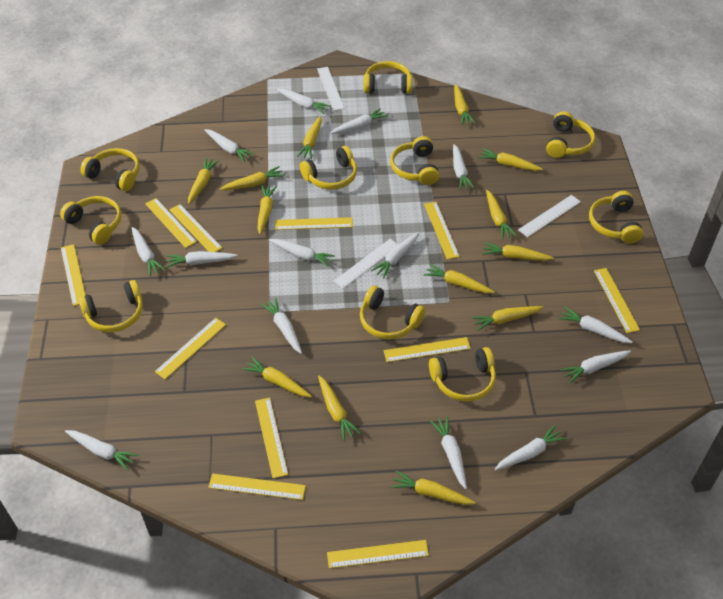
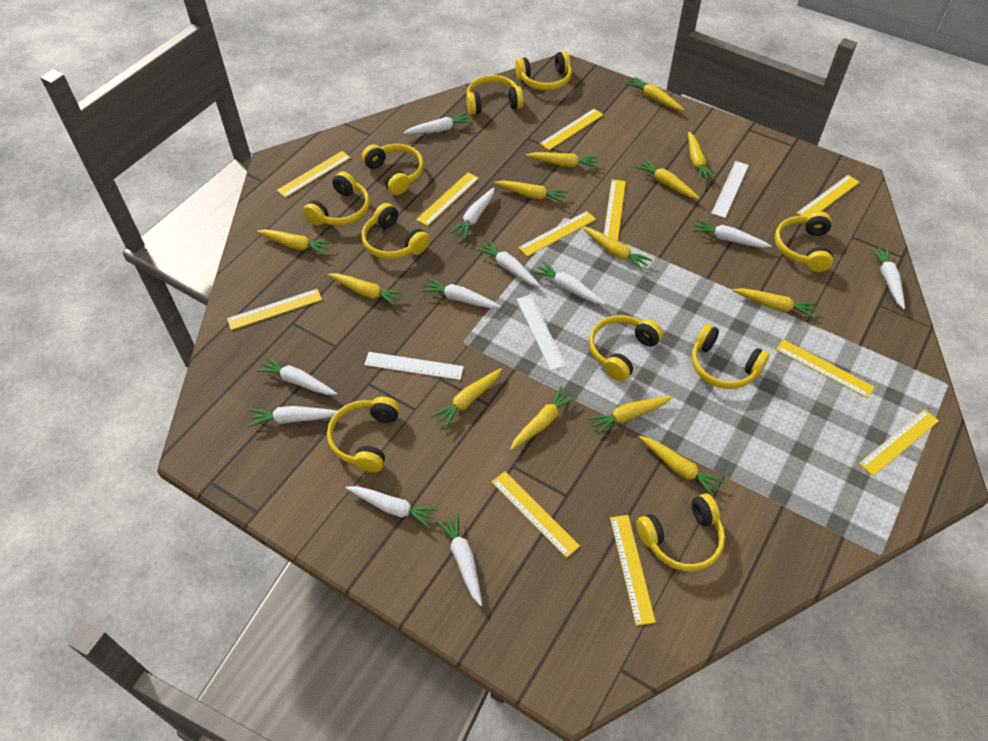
white carrot: 14 -> 11

